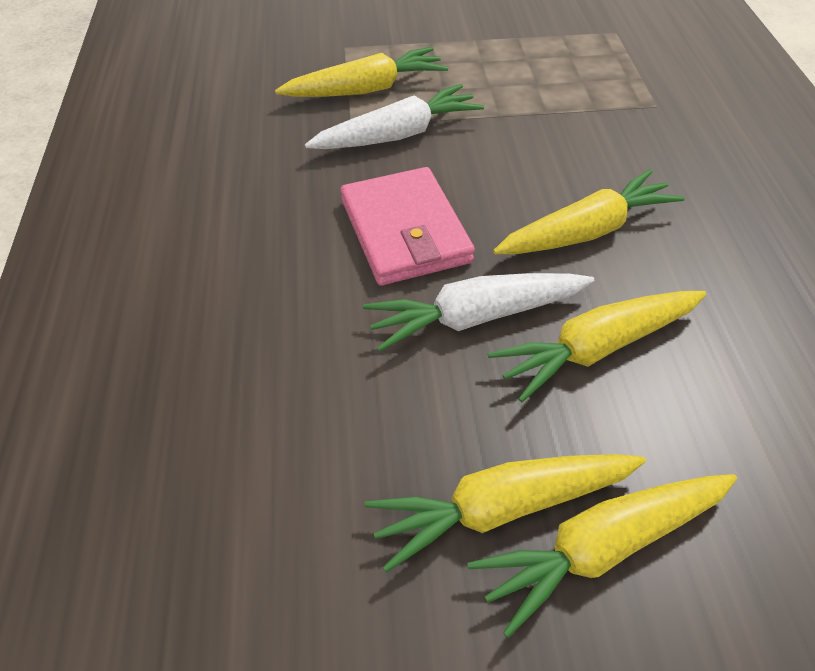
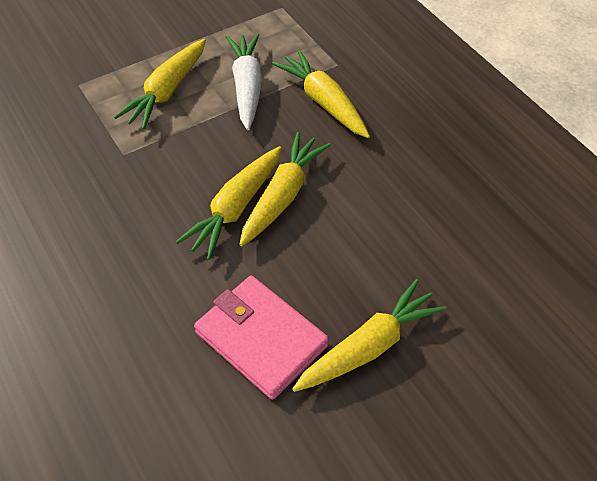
white carrot: 2 -> 1

